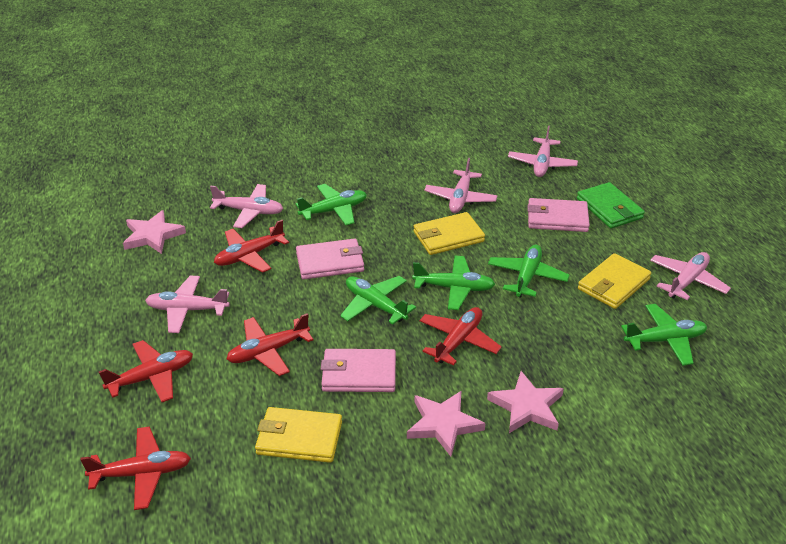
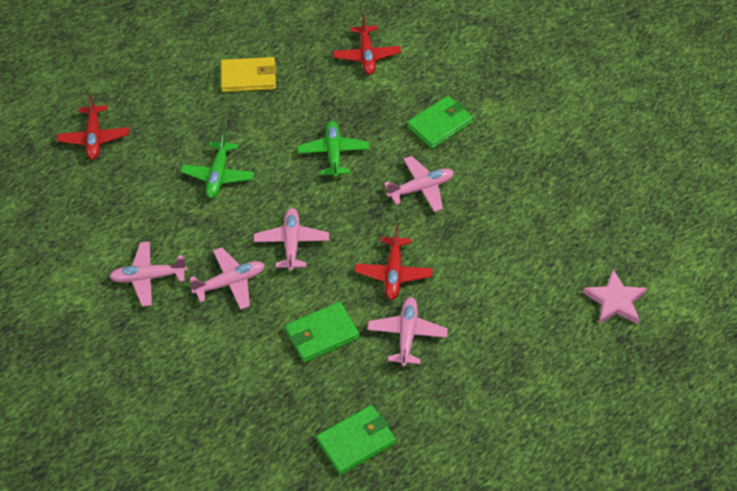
green plane: 5 -> 2
green wallet: 1 -> 3
pink star: 3 -> 1
pink wallet: 3 -> 0
red plane: 5 -> 3
yellow wallet: 3 -> 1

